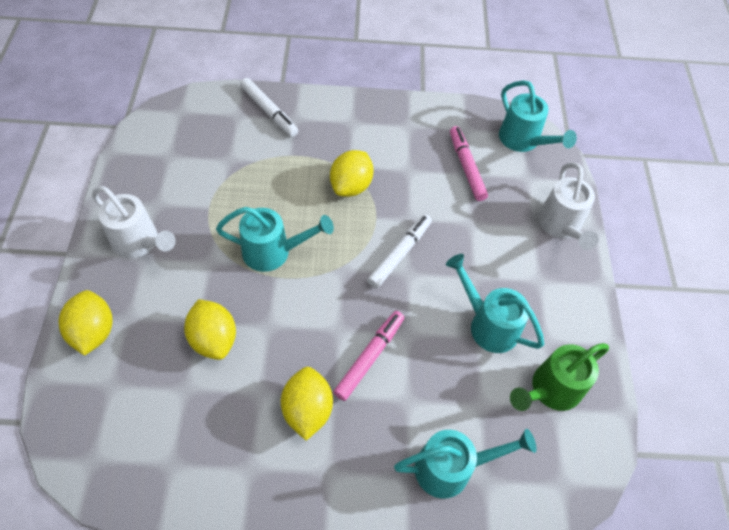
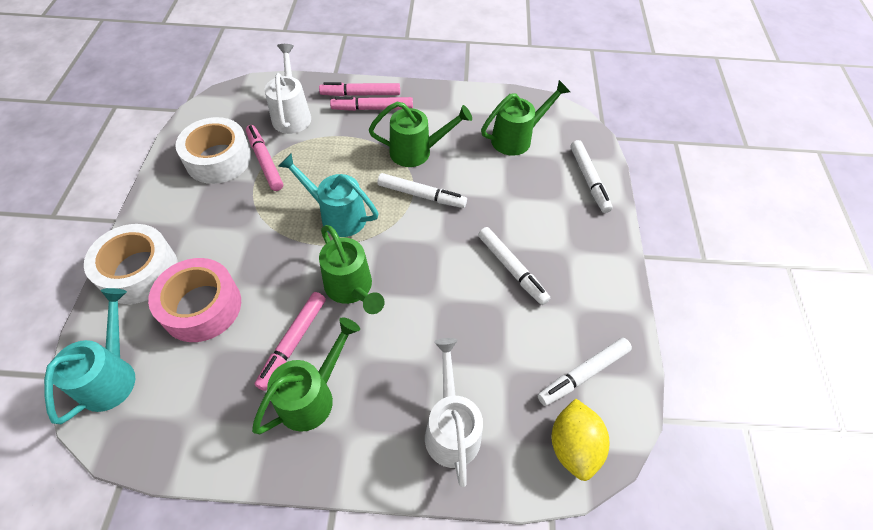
green watering can: 1 -> 4
pink marker: 2 -> 4
pink tape: 0 -> 1
turquoise watering can: 4 -> 2
white marker: 2 -> 4
white tape: 0 -> 2
yellow lemon: 4 -> 1

